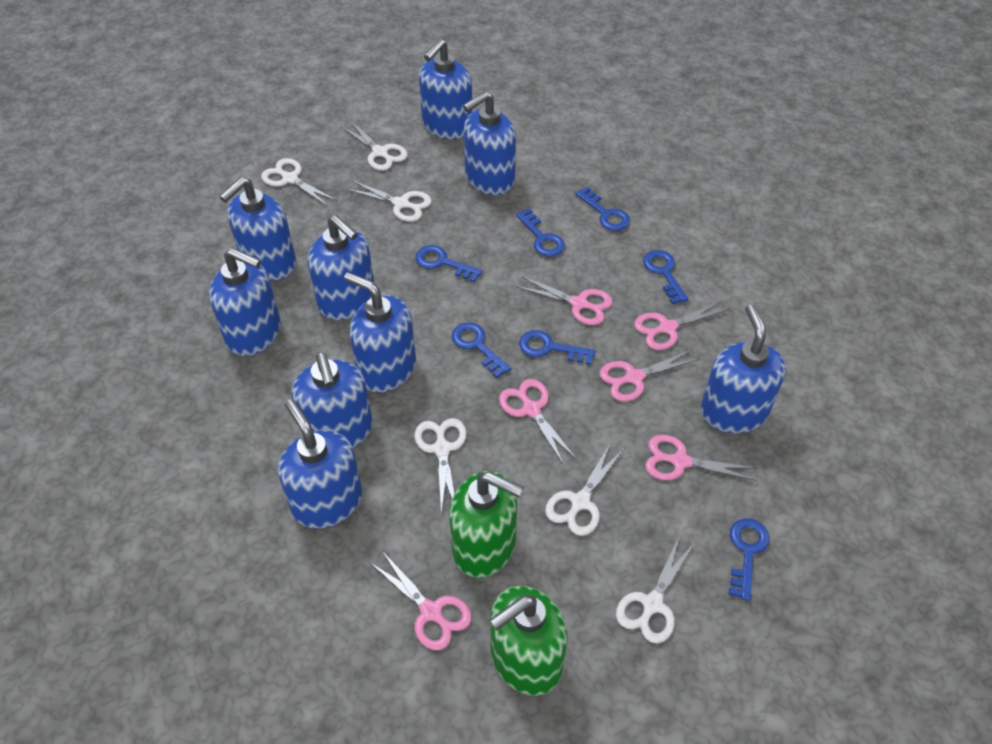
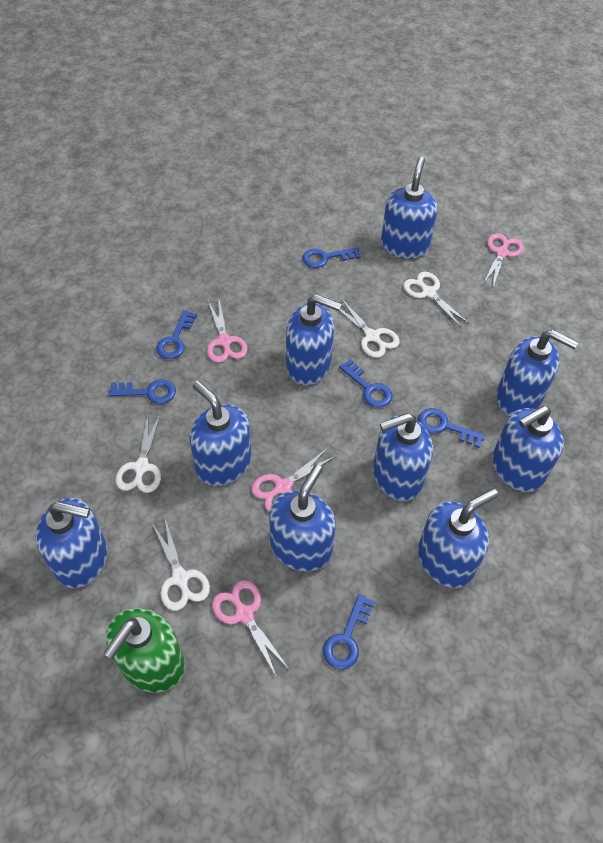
blue key: 7 -> 6
green soap dispenser: 2 -> 1
pink scissors: 6 -> 4
white scissors: 6 -> 4

